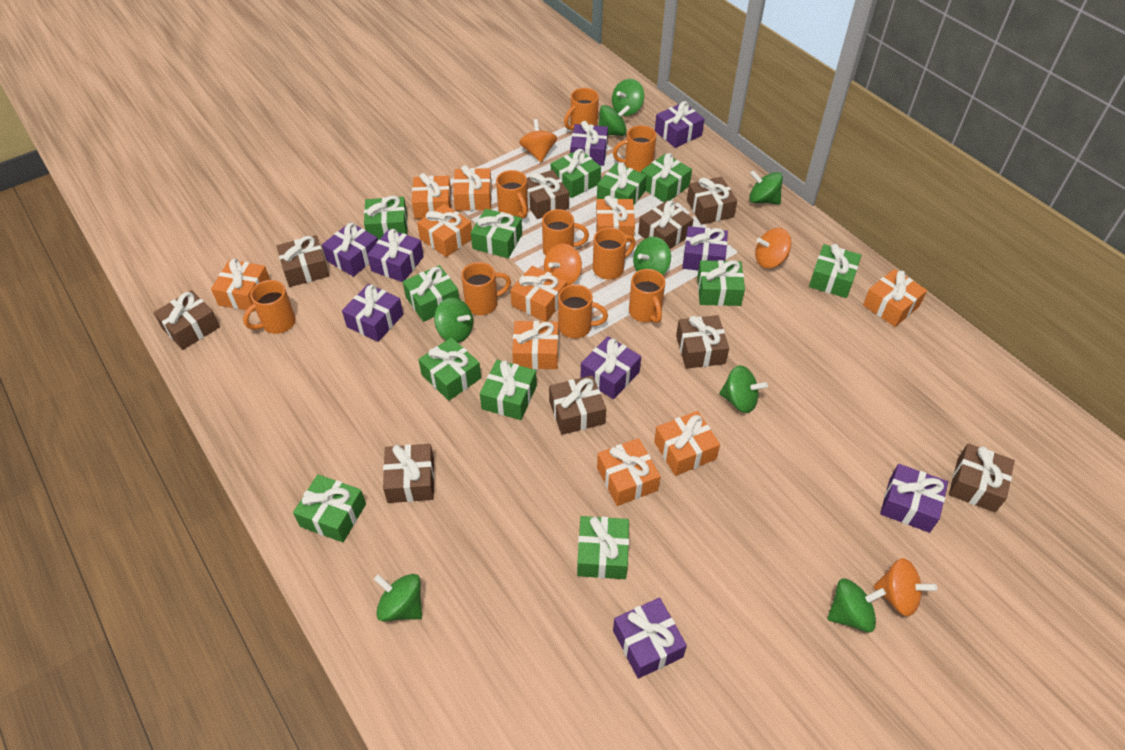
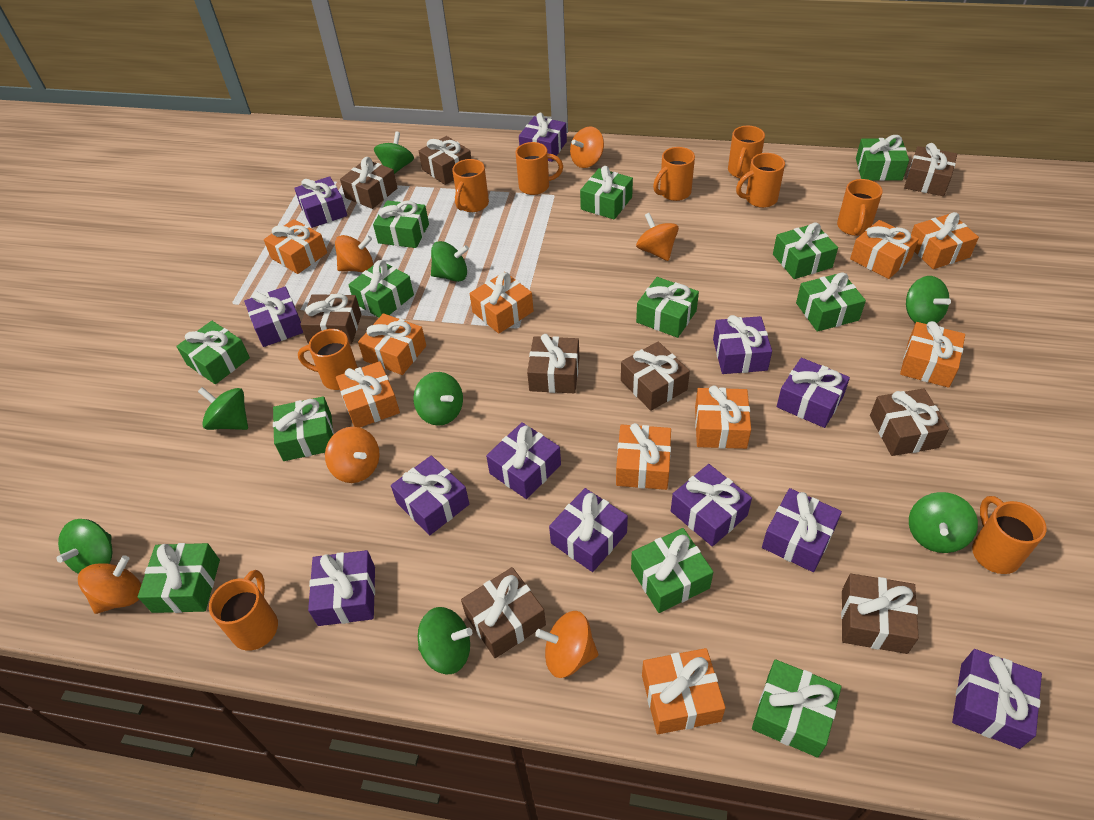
orange spinning top: 4 -> 6
purple gift: 9 -> 12

